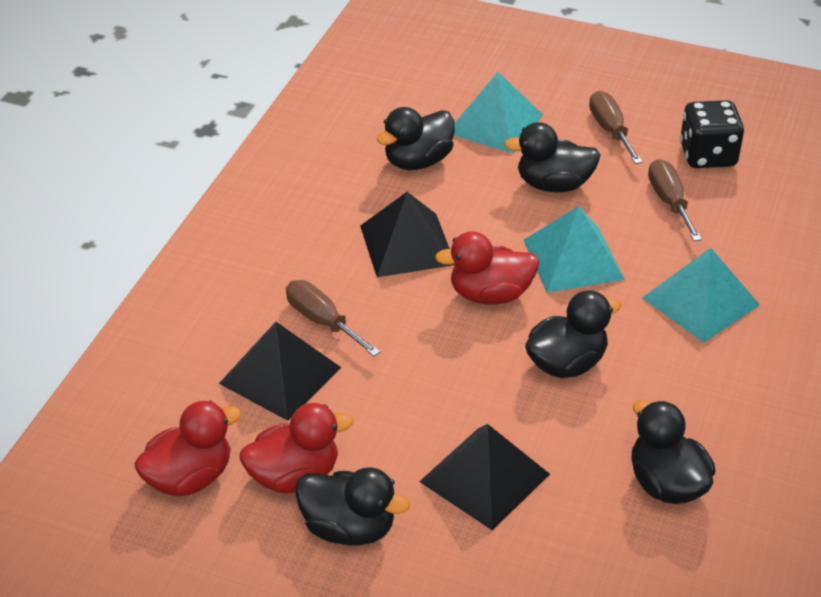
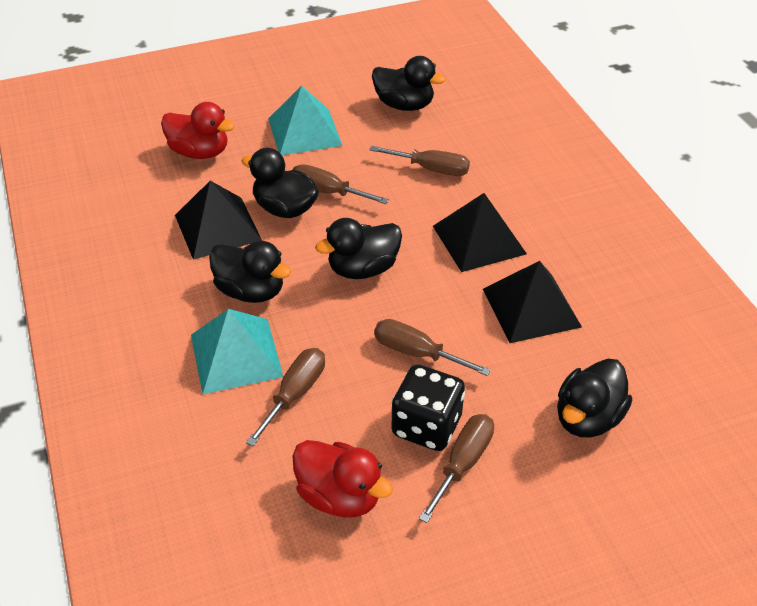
brown screwdriver: 3 -> 5
red duck: 3 -> 2
turquoise pyramid: 3 -> 2

